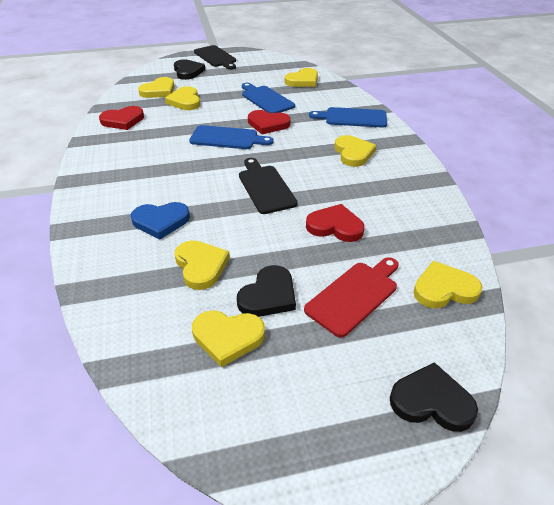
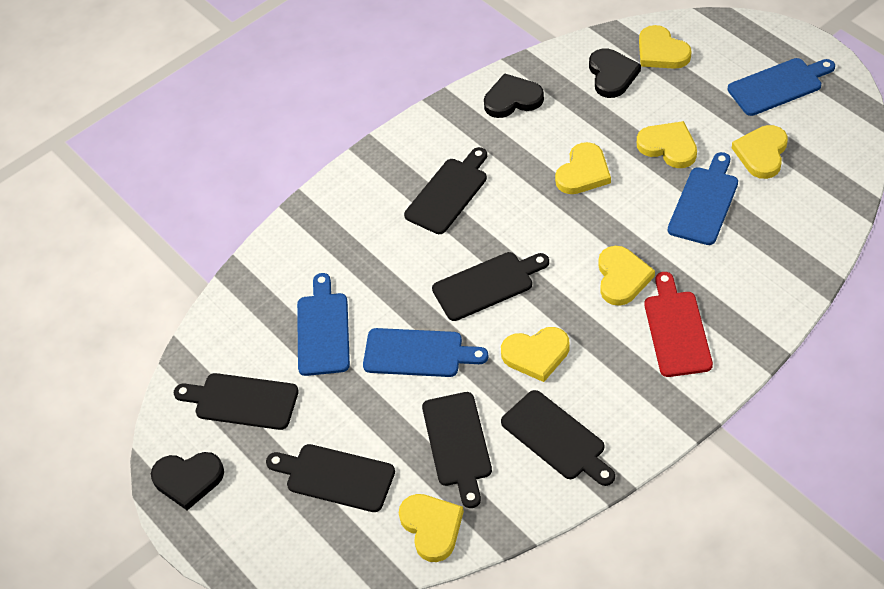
black cutting board: 2 -> 6
blue cutting board: 3 -> 4
blue heart: 1 -> 0
red heart: 3 -> 0

